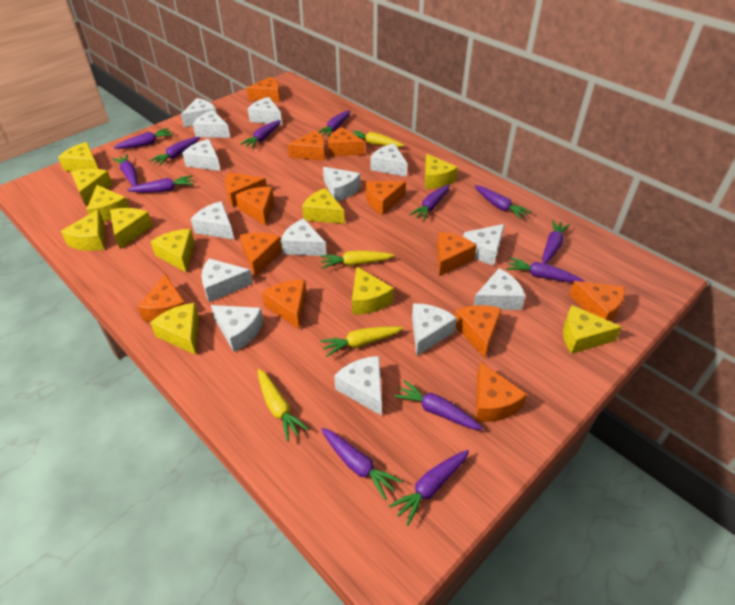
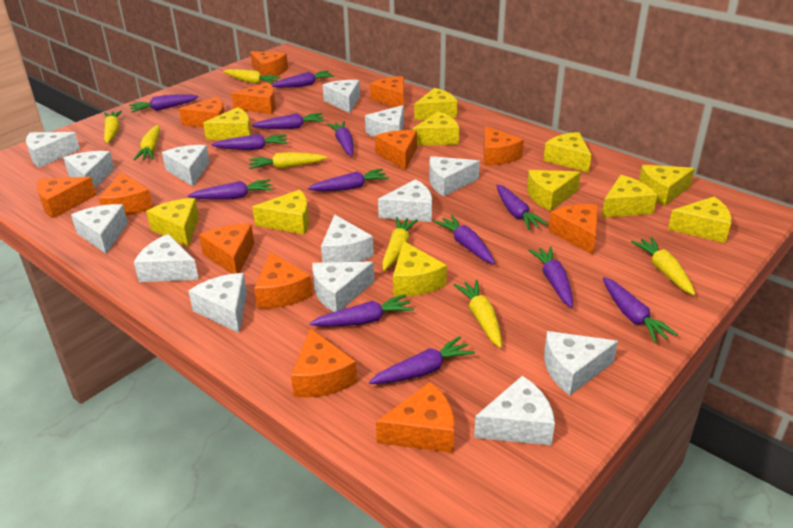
yellow carrot: 4 -> 7

